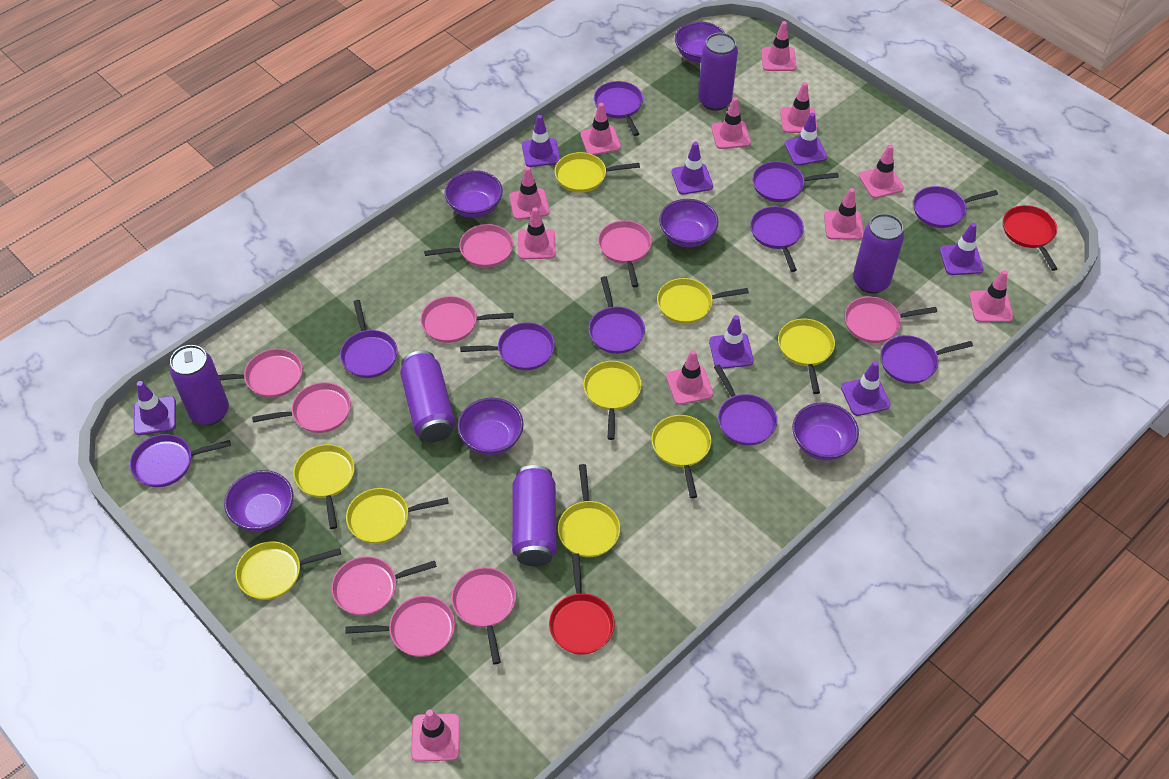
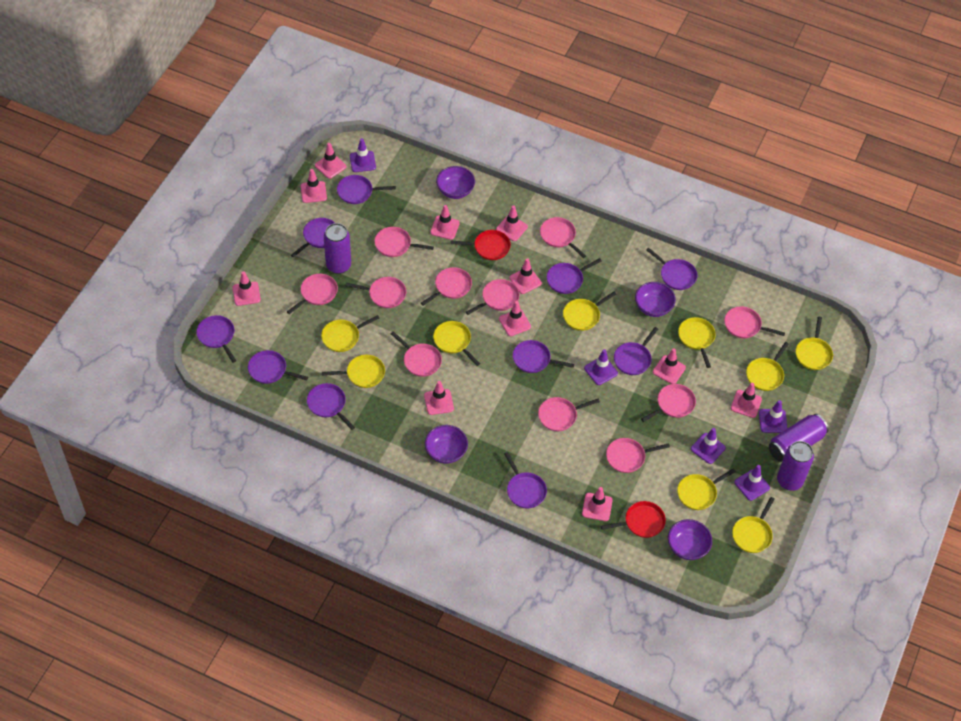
pink pan: 9 -> 11
purple bowl: 6 -> 4
purple can: 5 -> 3
purple traffic cone: 7 -> 5

